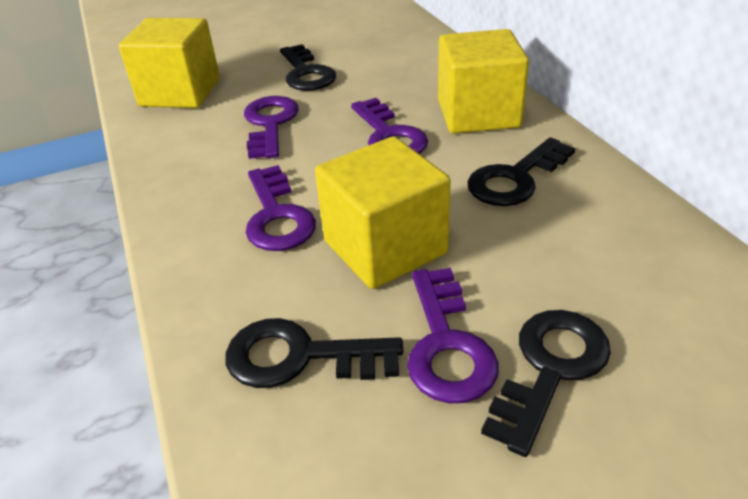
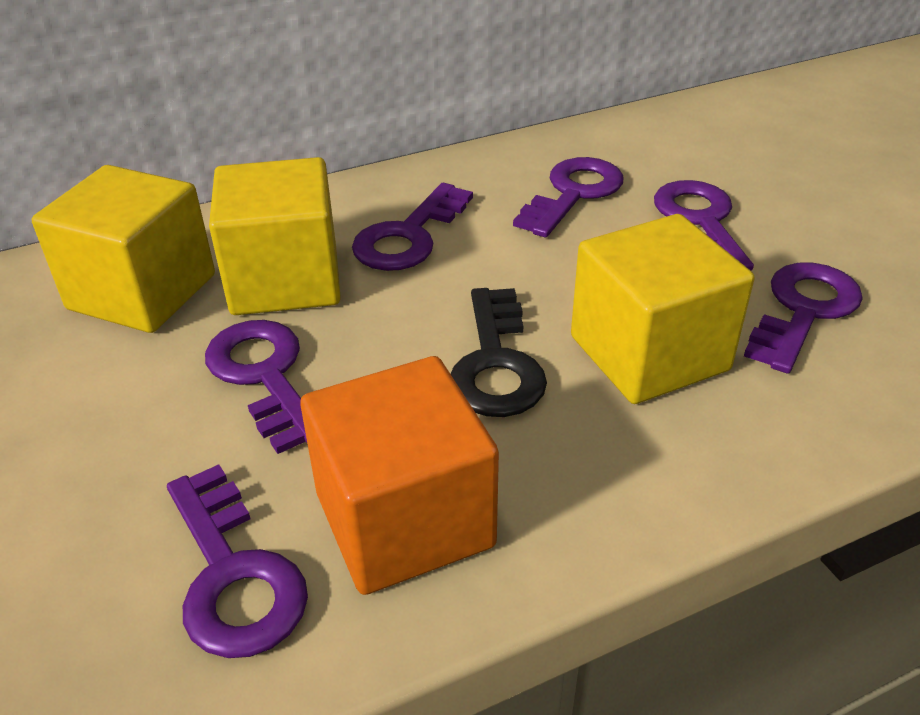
black key: 4 -> 1
orange cube: 0 -> 1
purple key: 4 -> 6

